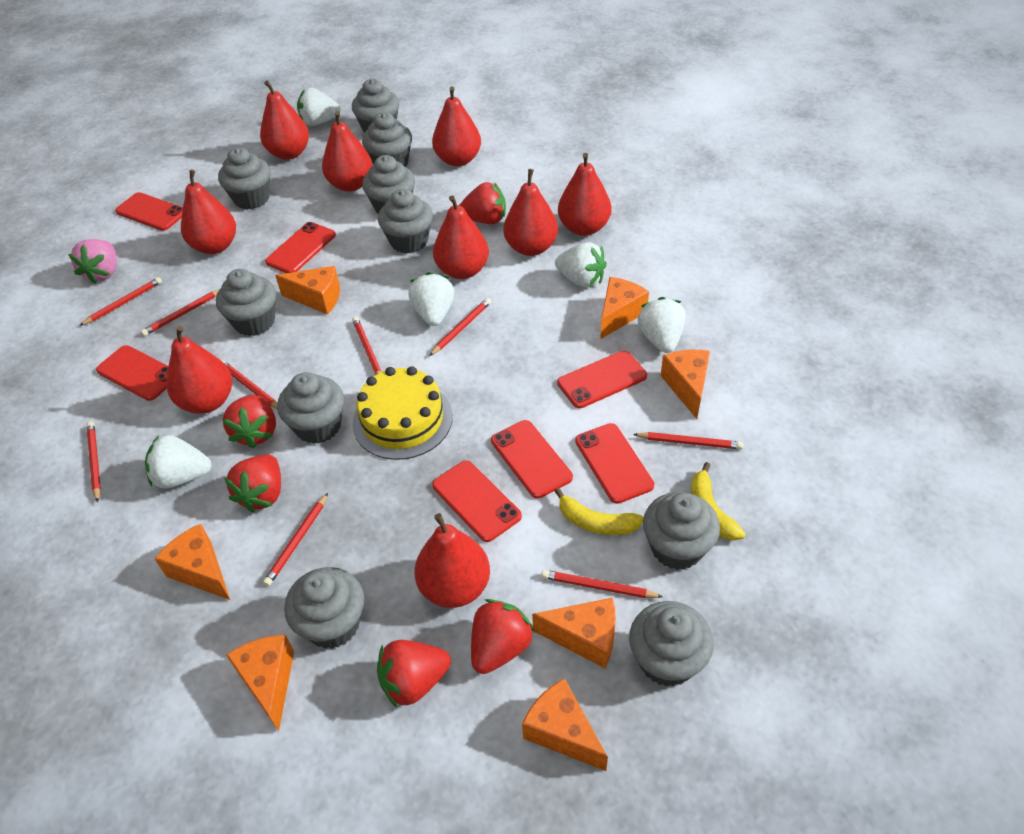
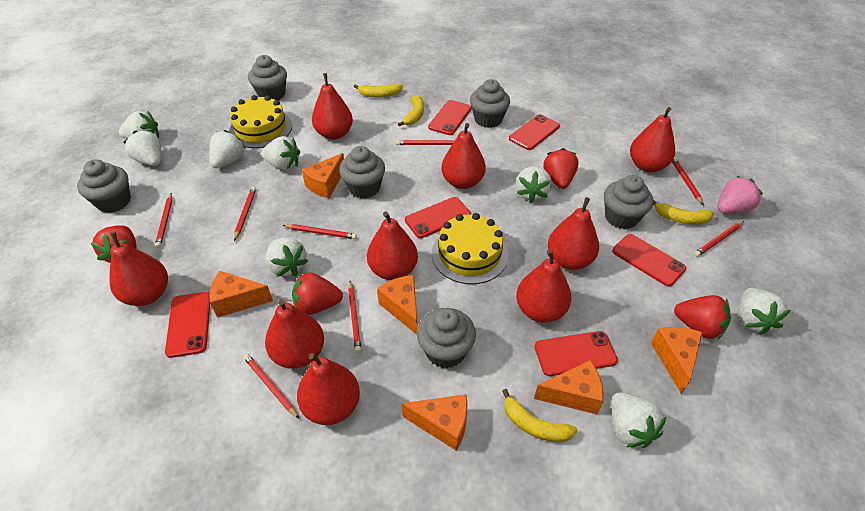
grey cupcake: 10 -> 6
orange cheese: 7 -> 6
red pencil: 9 -> 8
red phone: 7 -> 6
red strawberry: 5 -> 4
white strawberry: 5 -> 8
yellow banana: 2 -> 4
yellow cake: 1 -> 2

